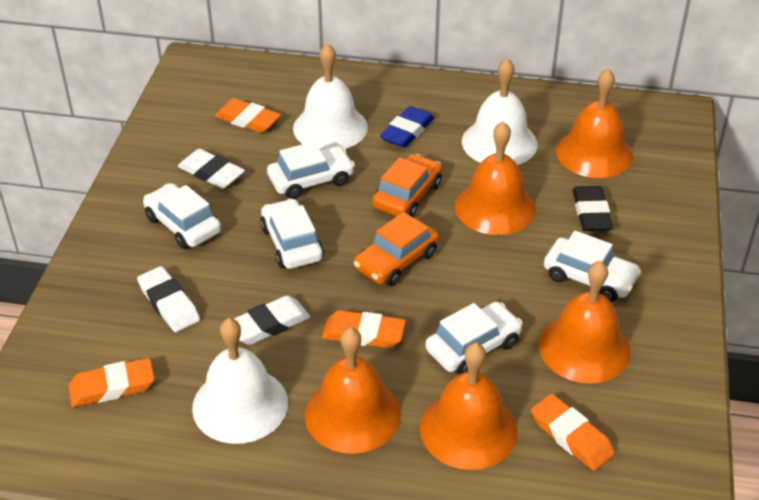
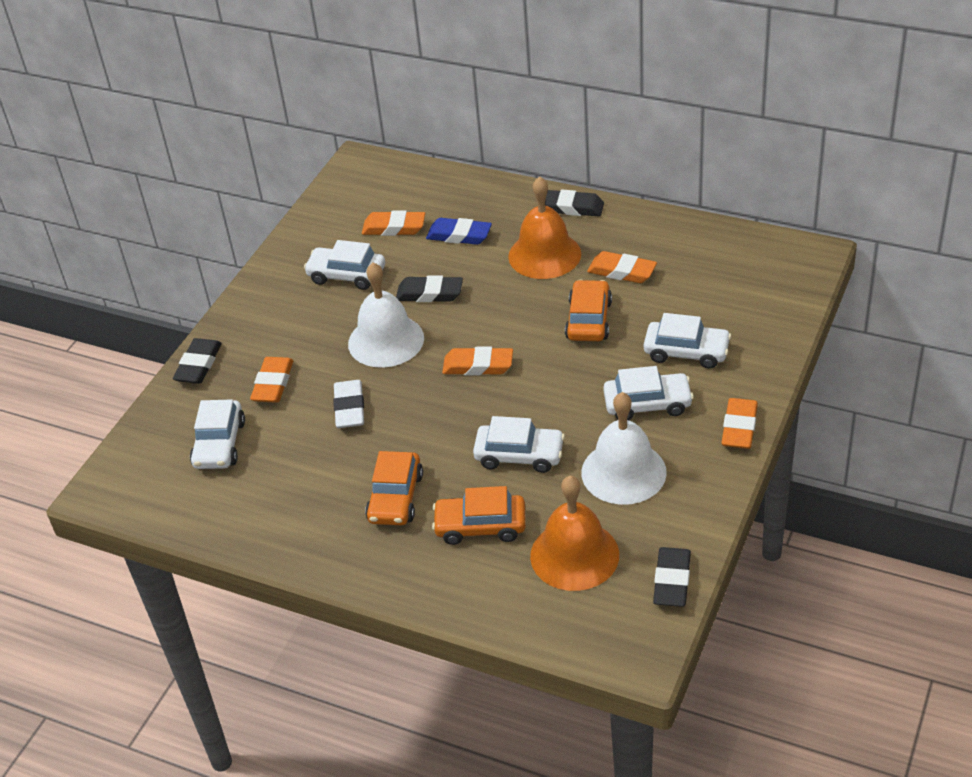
black eraser: 1 -> 4
orange bell: 5 -> 2
orange car: 2 -> 3
orange eraser: 4 -> 5
white bell: 3 -> 2
white eraser: 3 -> 1

